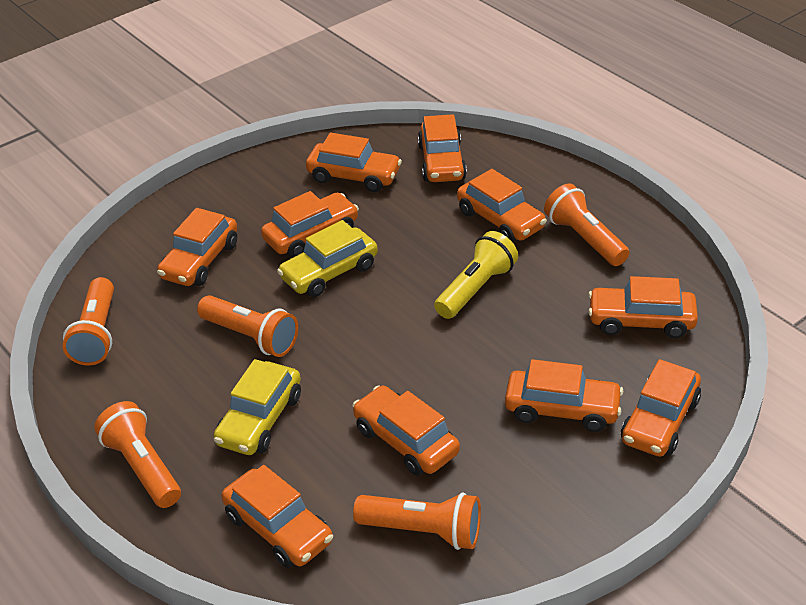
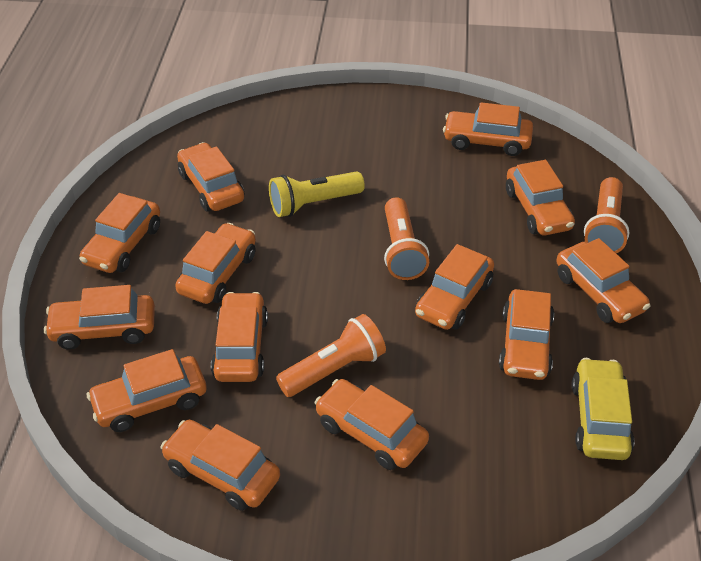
orange car: 10 -> 13
orange flashlight: 5 -> 3
yellow car: 2 -> 1

